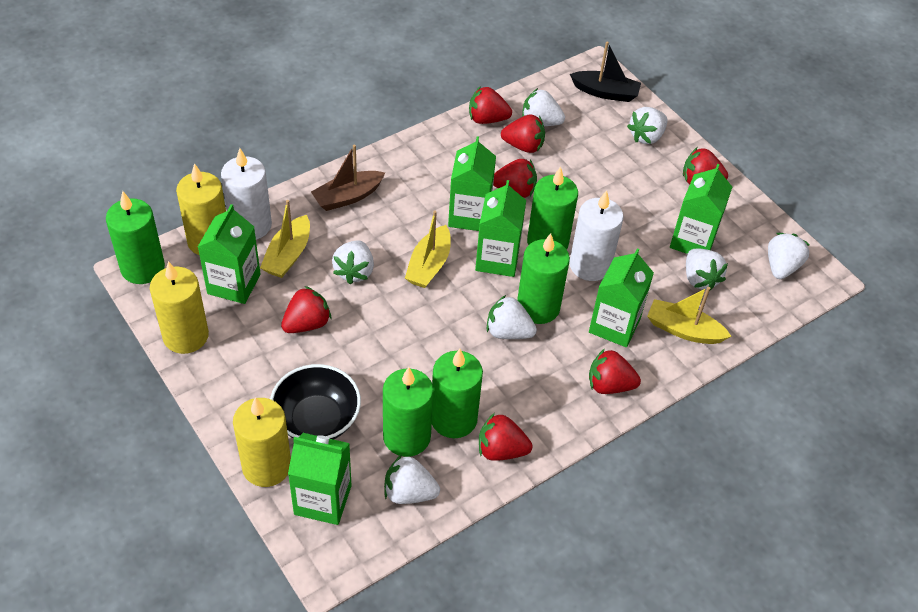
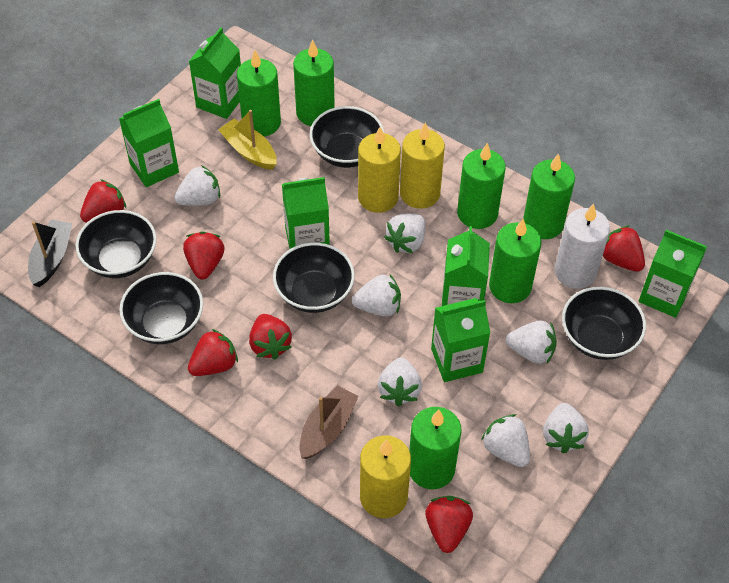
black bowl: 1 -> 5
green candle: 5 -> 6
red strawberry: 7 -> 6
white candle: 2 -> 1
yellow boat: 3 -> 1

